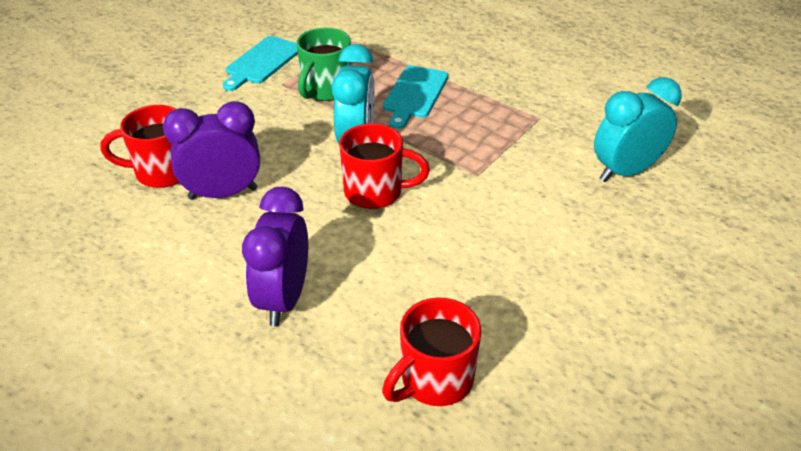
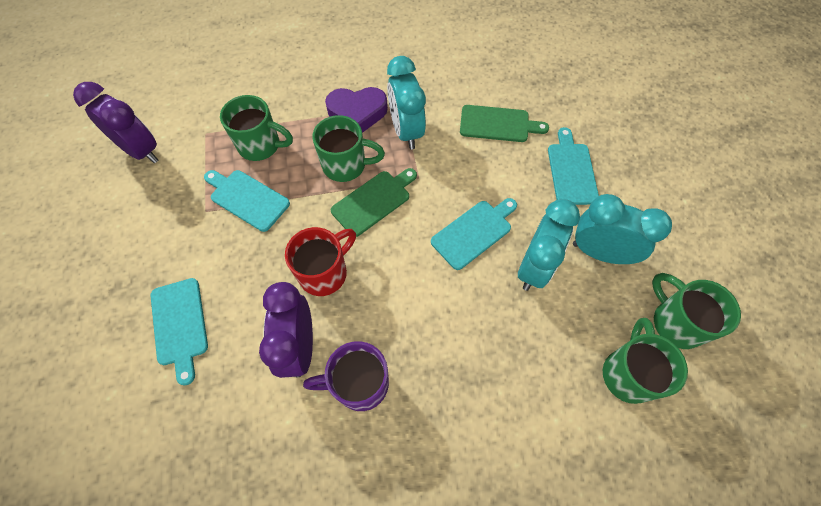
green cutting board: 0 -> 2
green mug: 1 -> 4
purple heart: 0 -> 1
purple mug: 0 -> 1
red mug: 3 -> 1
turquoise clock: 2 -> 3
turquoise cutting board: 2 -> 4

